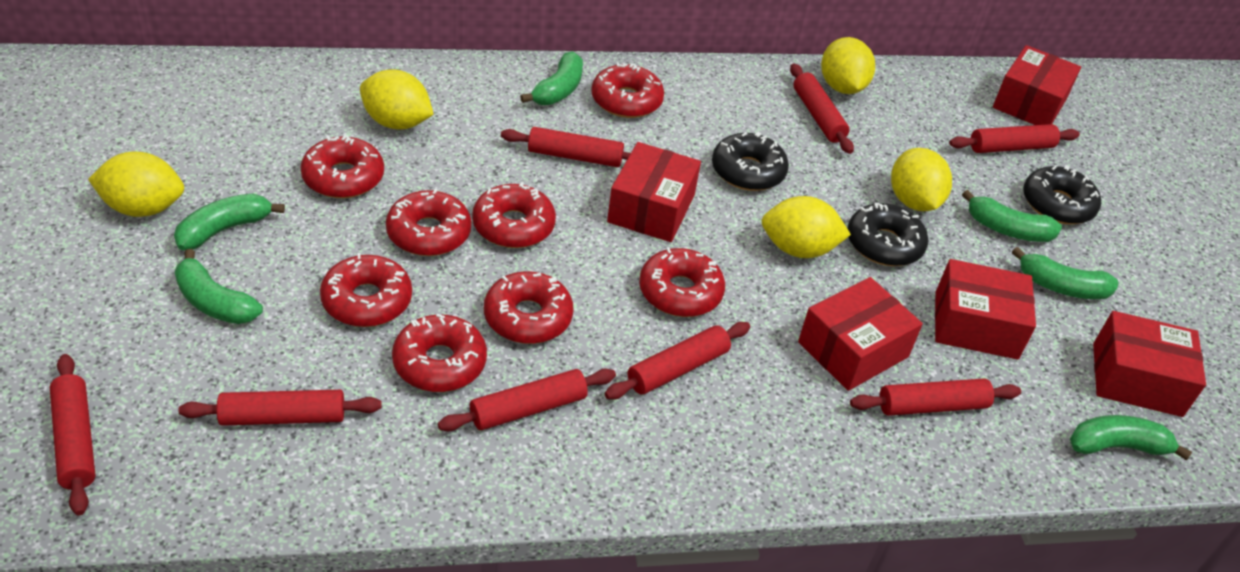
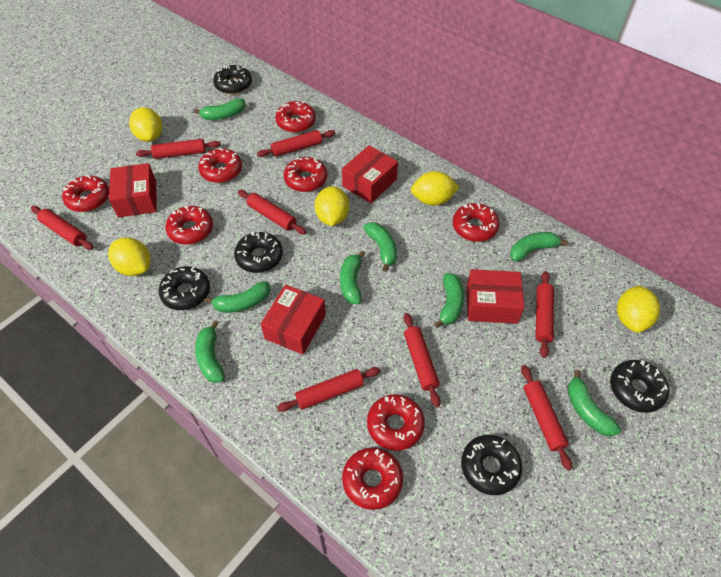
black donut: 3 -> 5
green banana: 6 -> 8
red box: 5 -> 4

